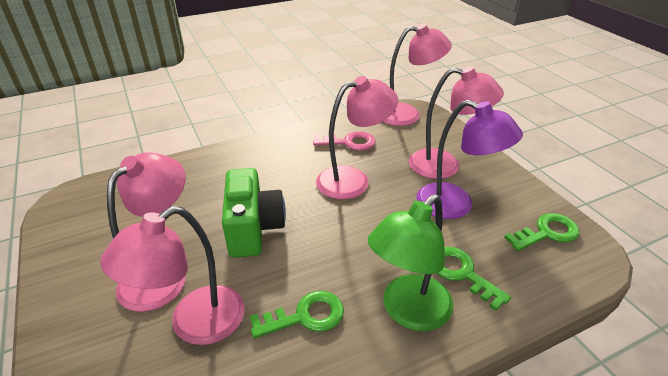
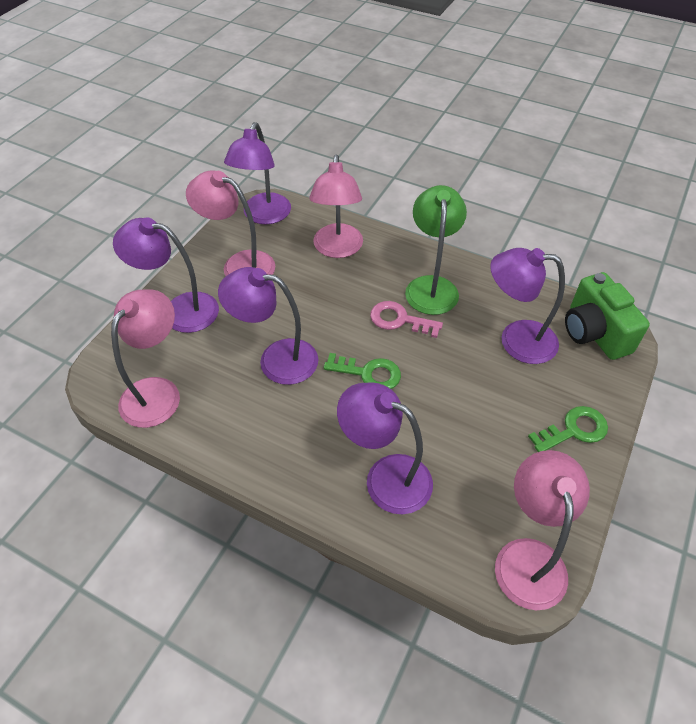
green key: 3 -> 2
pink lamp: 5 -> 4
purple lamp: 1 -> 5

